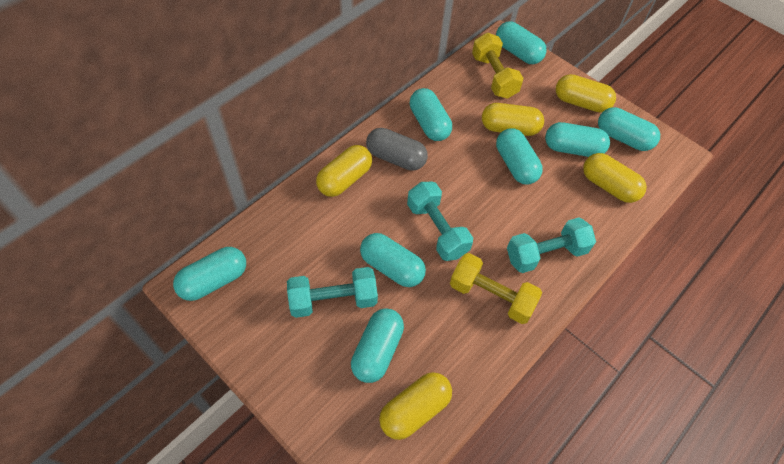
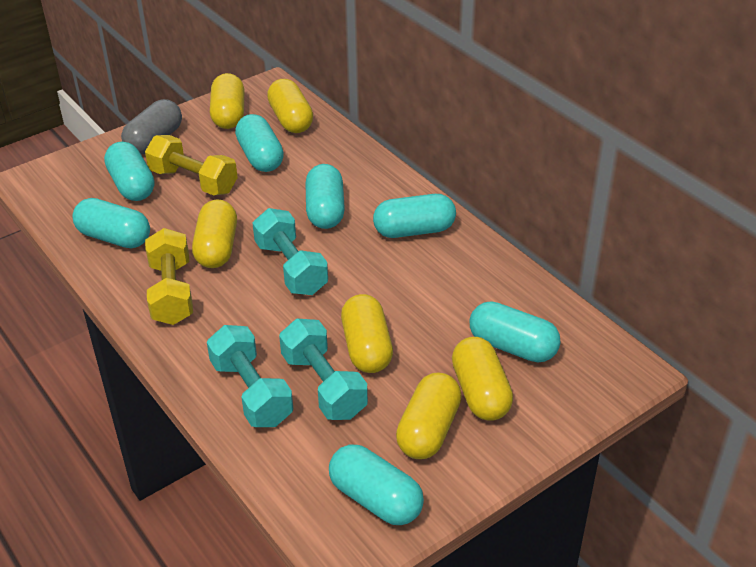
turquoise capsule: 8 -> 7
yellow capsule: 5 -> 6

